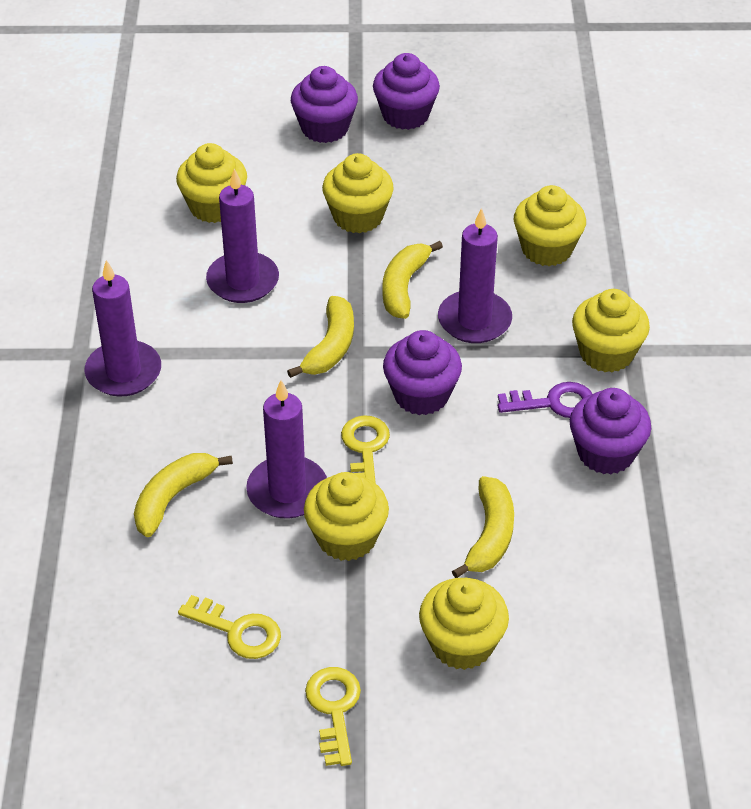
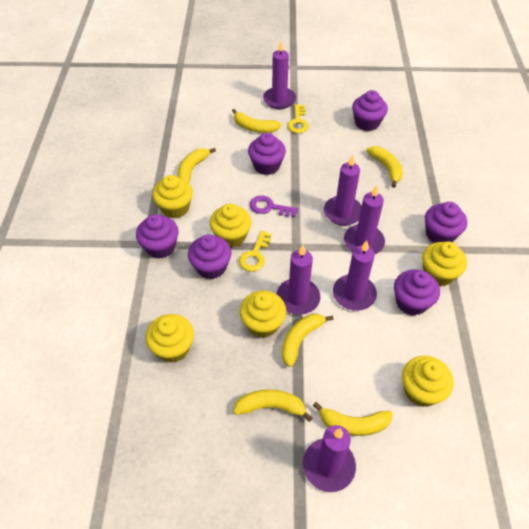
purple candle: 4 -> 6
purple cupcake: 4 -> 6
yellow banana: 4 -> 6
yellow key: 3 -> 2

